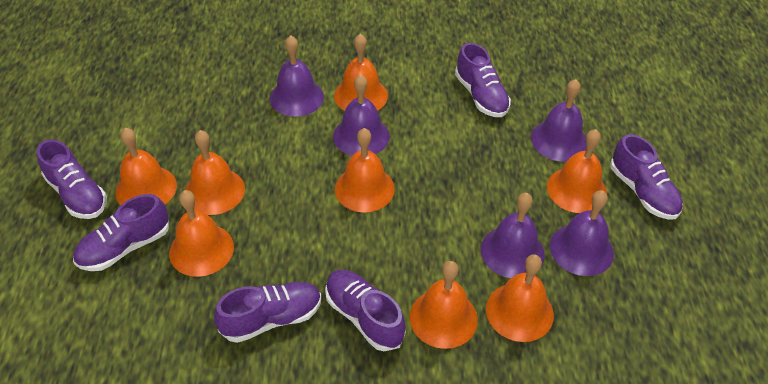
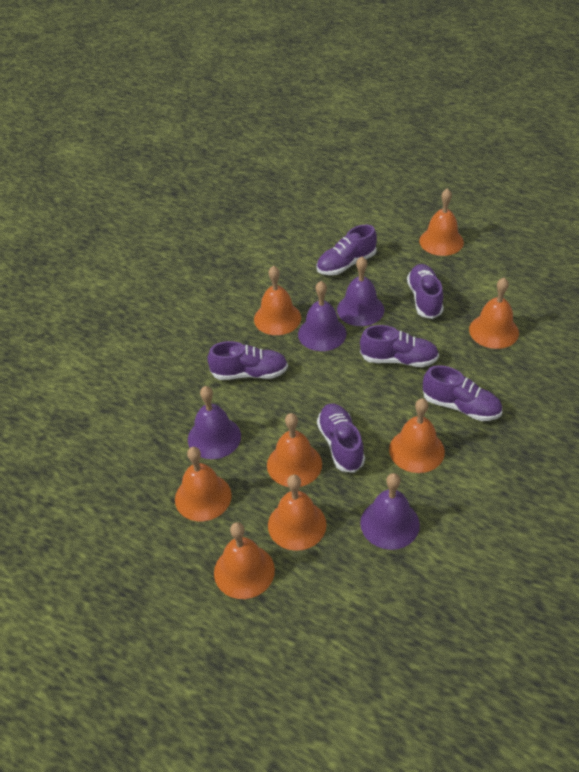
purple bell: 5 -> 4

